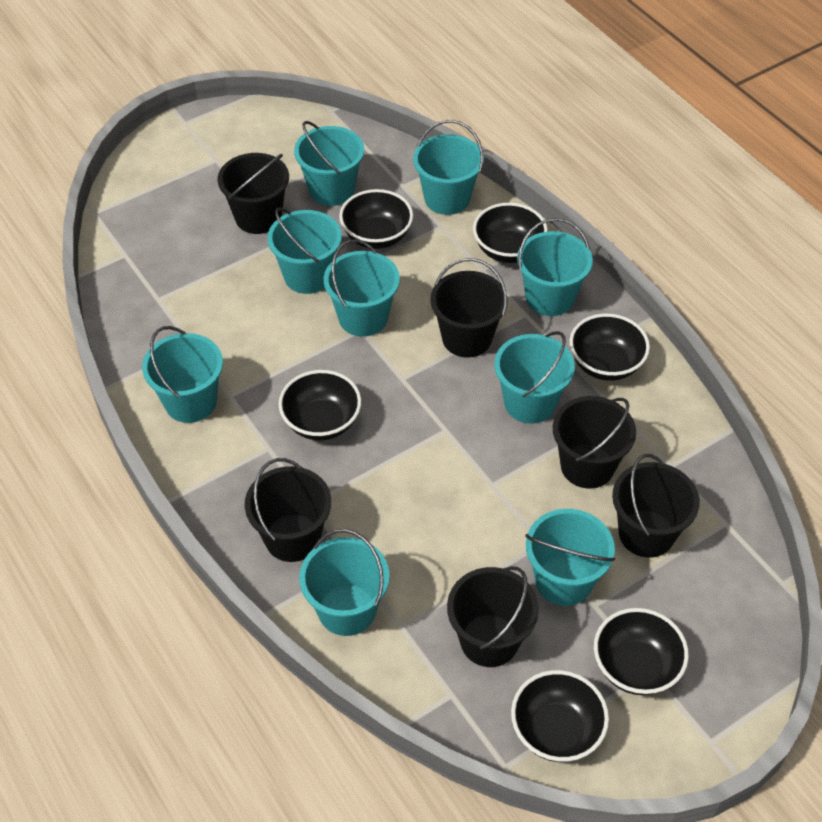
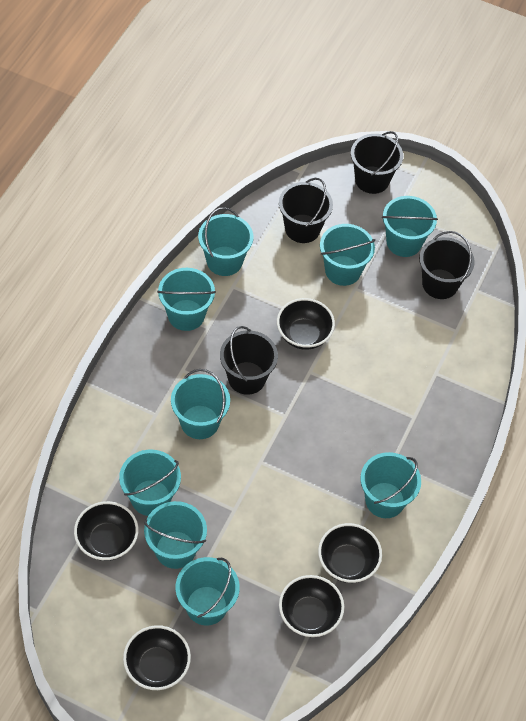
black bowl: 6 -> 5
black bucket: 6 -> 4

